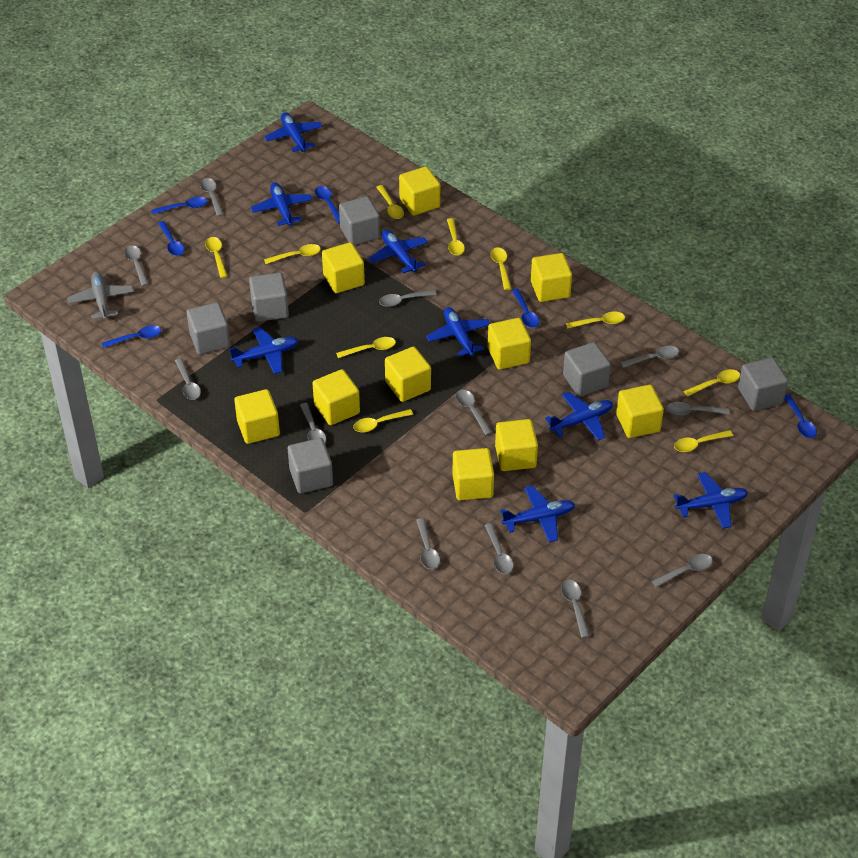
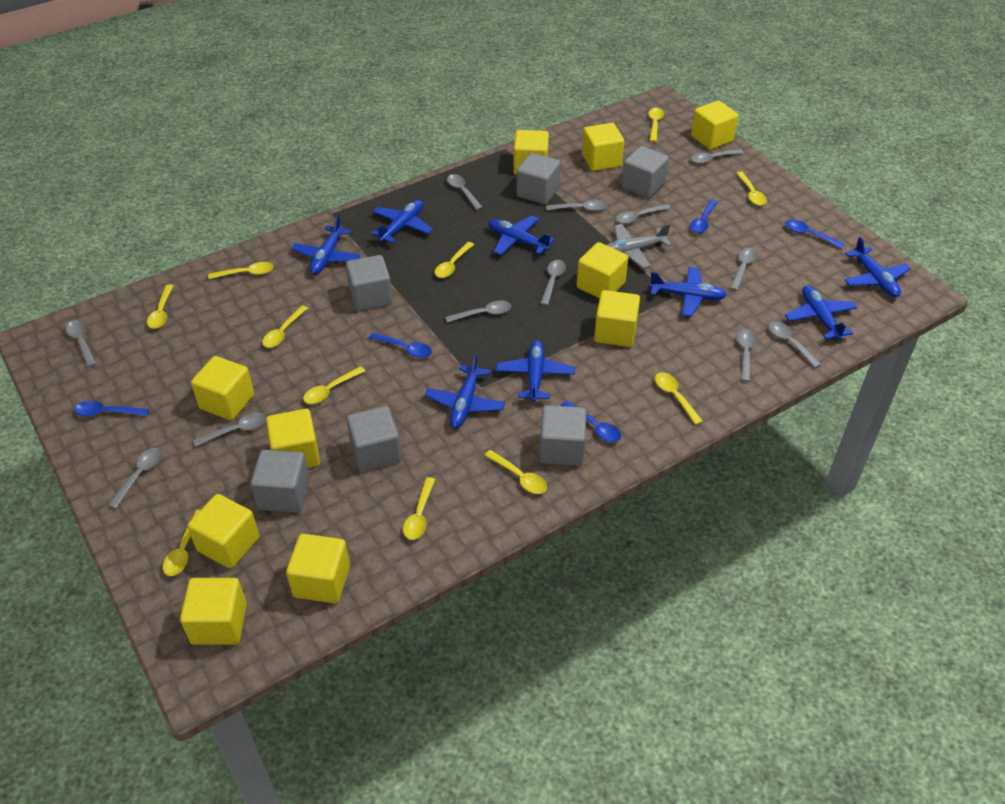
blue spoon: 6 -> 5
yellow spoon: 10 -> 11

